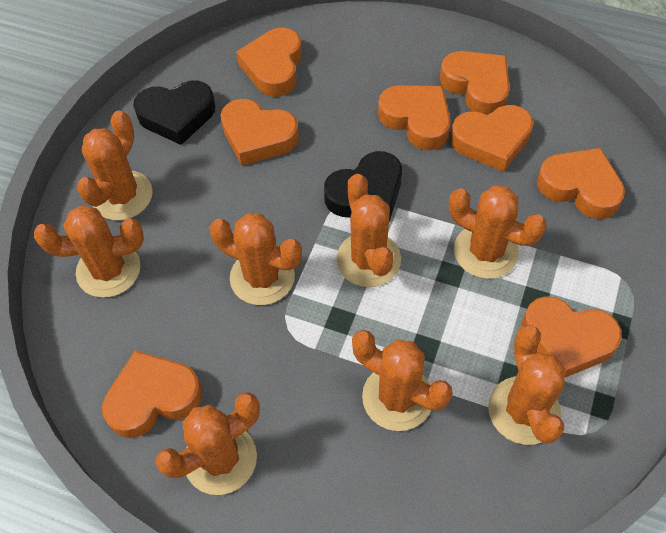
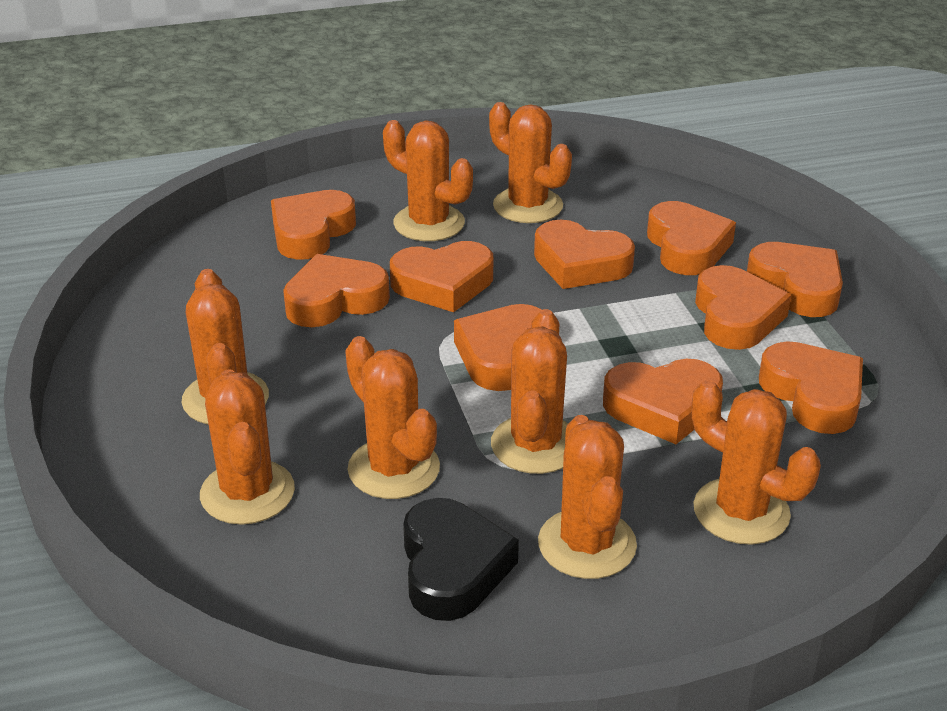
black heart: 2 -> 1
orange heart: 8 -> 10

